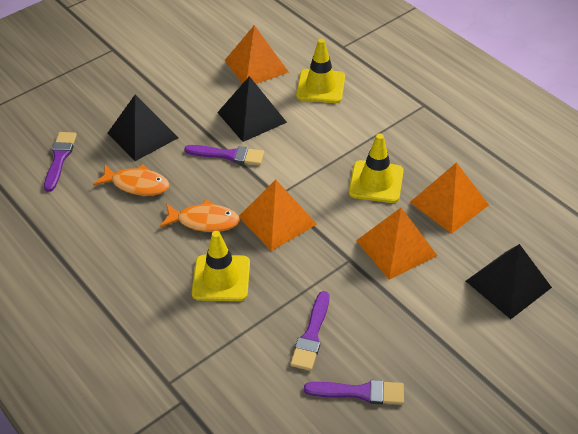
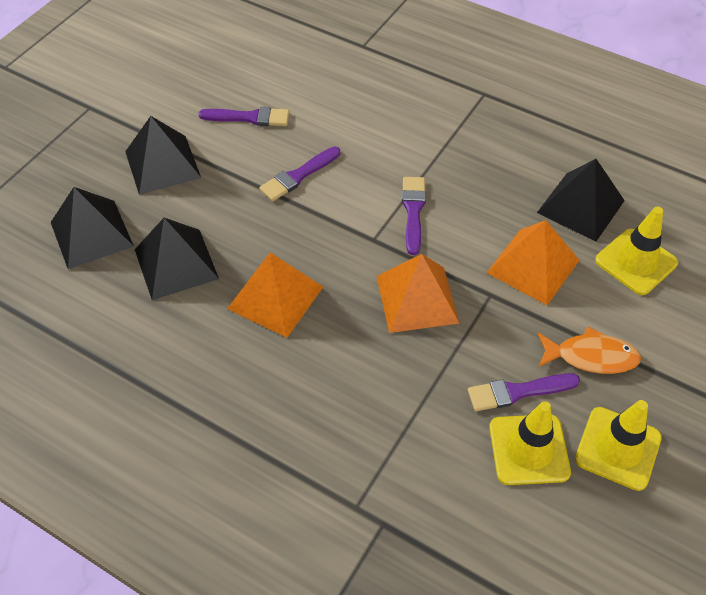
black pyramid: 3 -> 4
orange fish: 2 -> 1
orange pyramid: 4 -> 3

